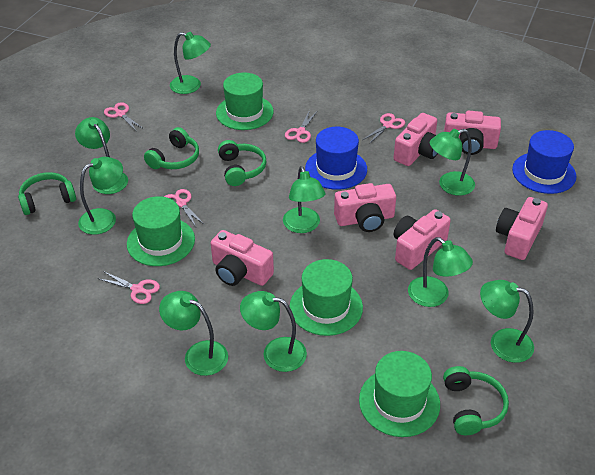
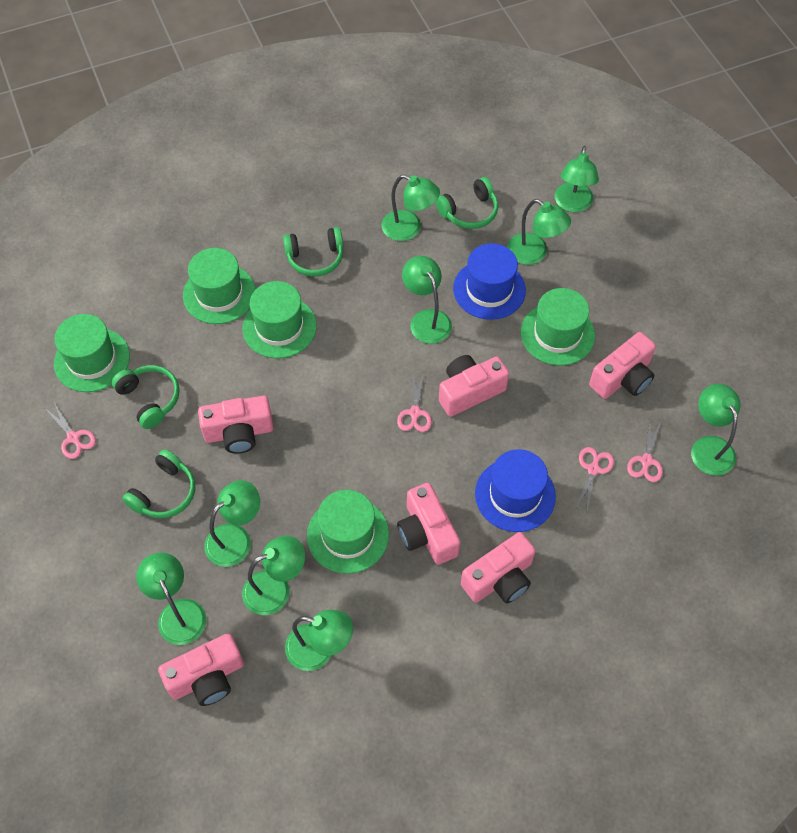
green hat: 4 -> 5
pink scissors: 5 -> 4

